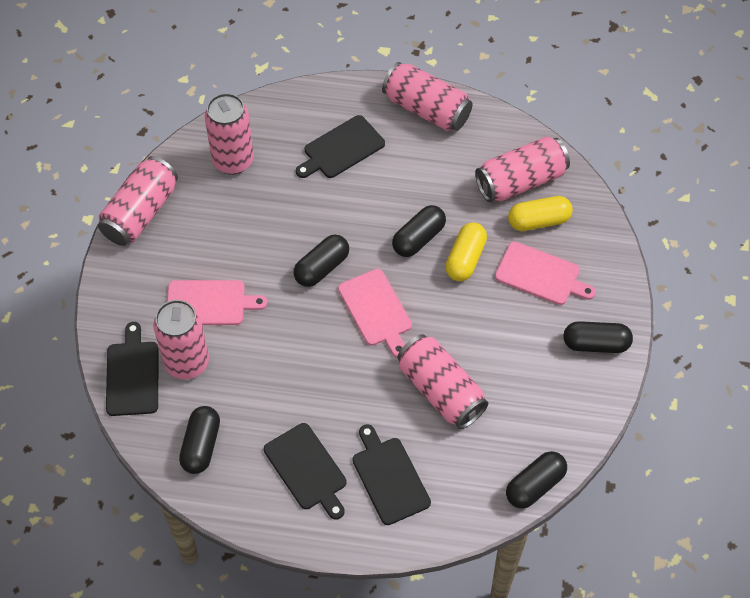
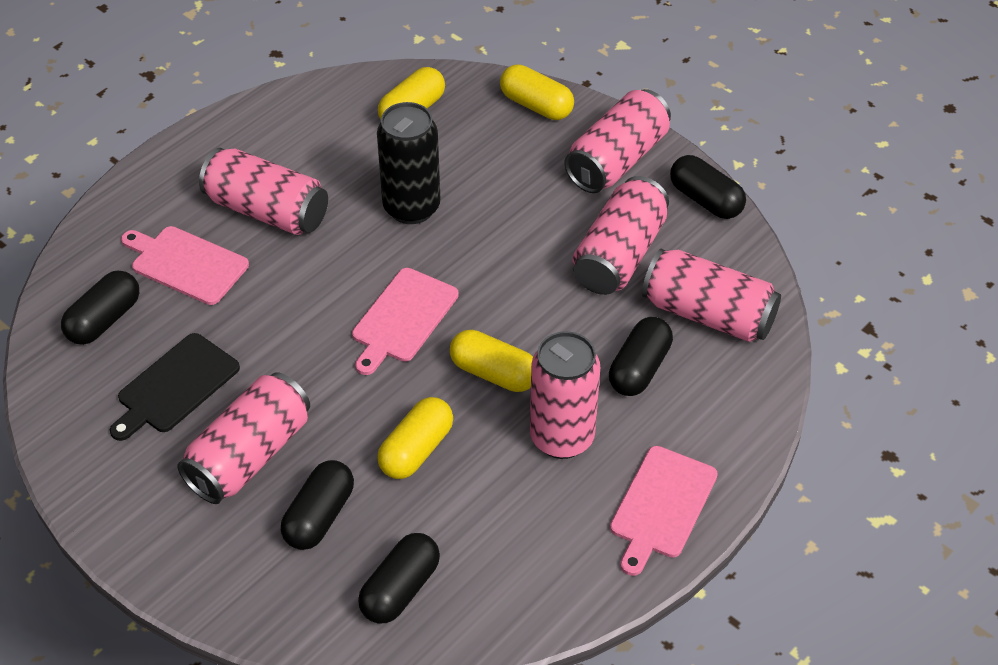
black can: 0 -> 1
black cutting board: 4 -> 1
yellow capsule: 2 -> 4

